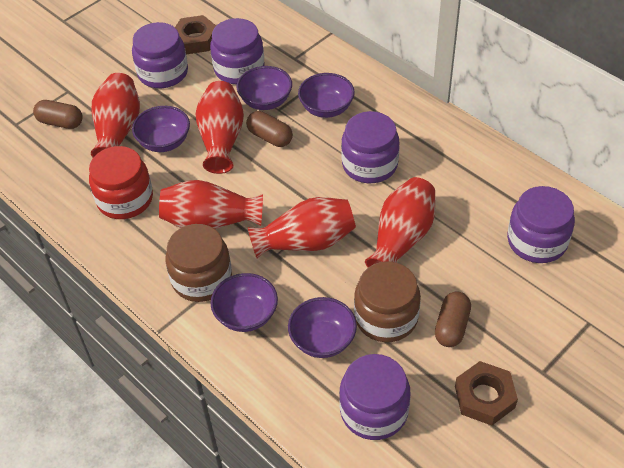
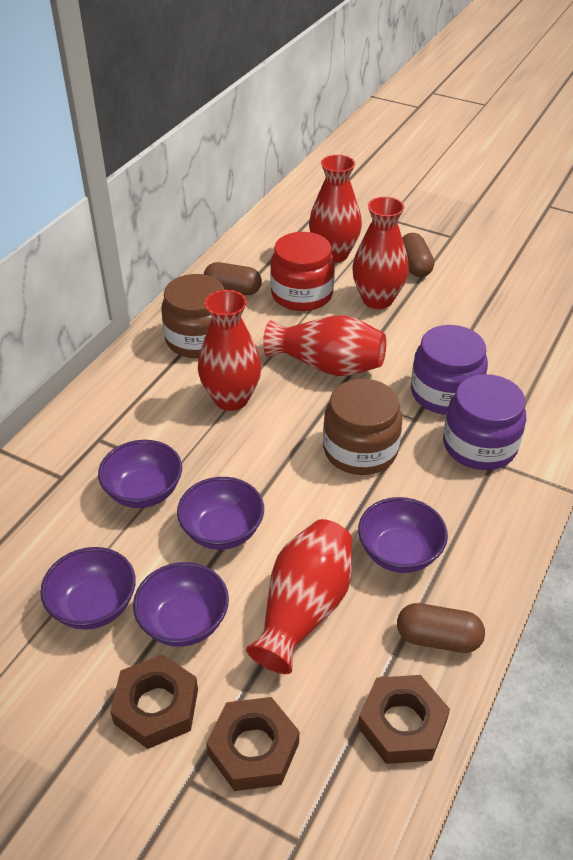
brown nut: 2 -> 3
purple jar: 5 -> 2

